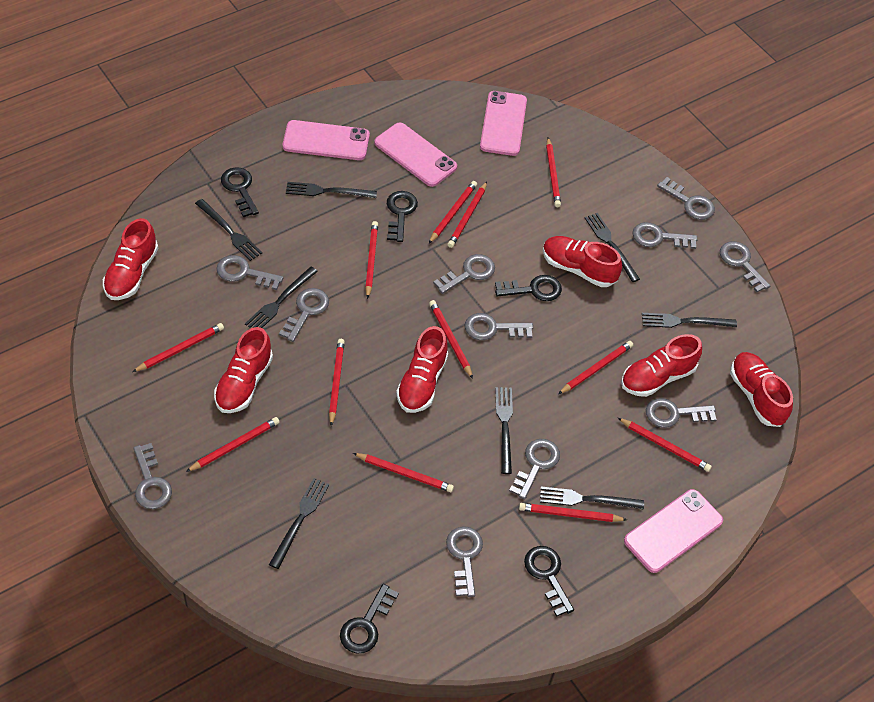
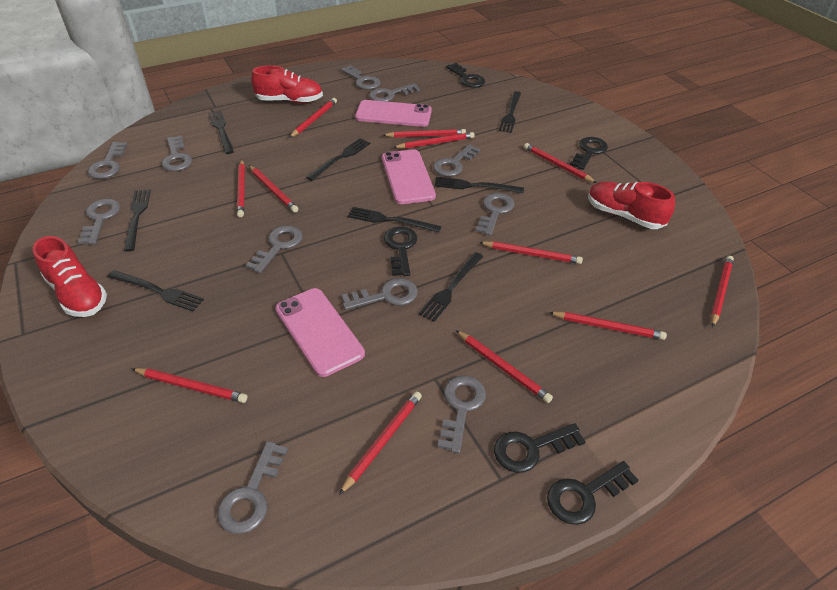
pink phone: 4 -> 3
red shoe: 6 -> 3

